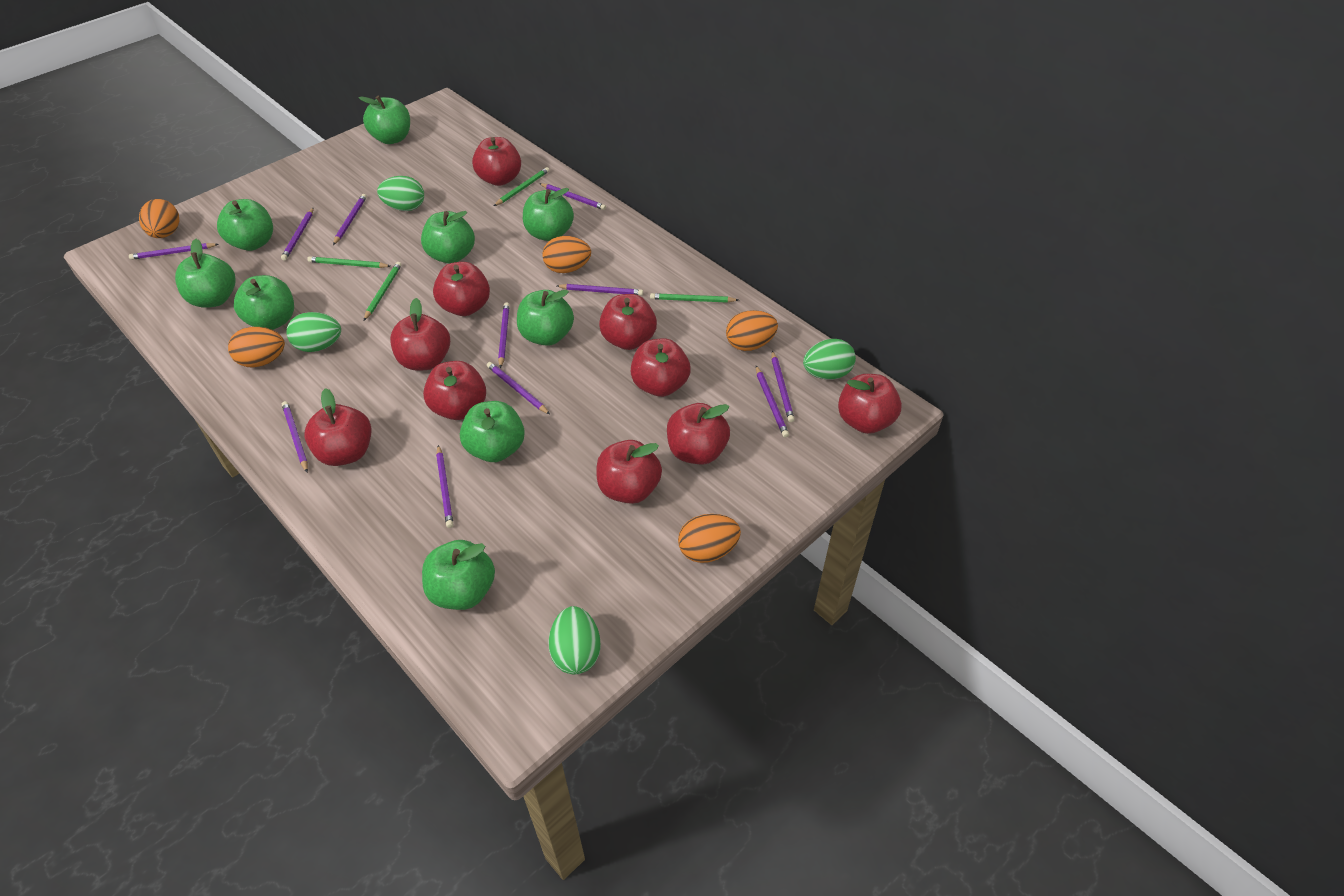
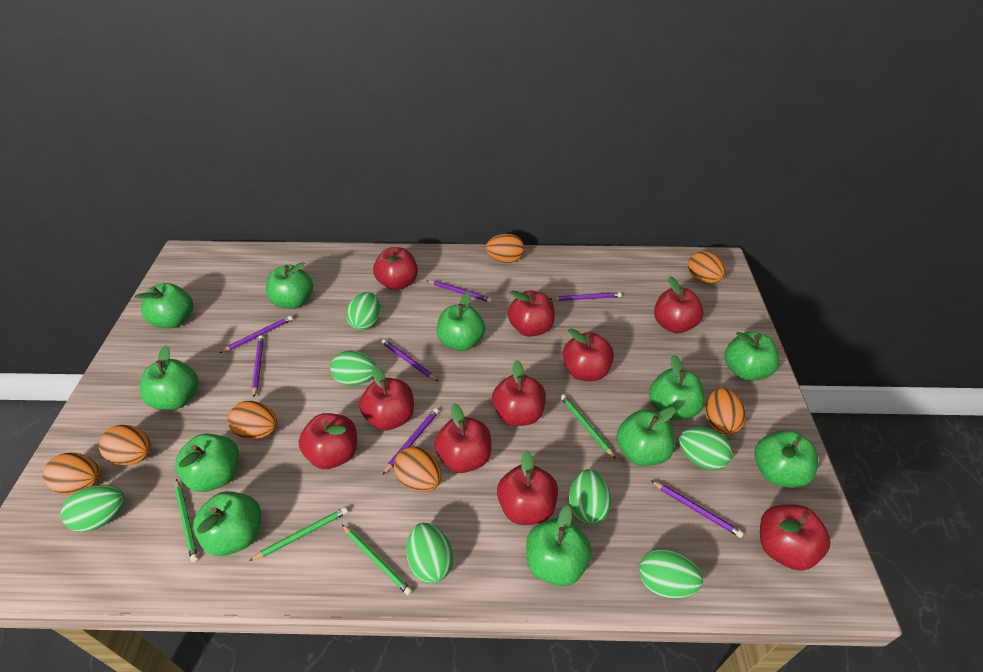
green apple: 9 -> 11
green egg: 4 -> 7
orange egg: 5 -> 7
purple pencil: 11 -> 7

